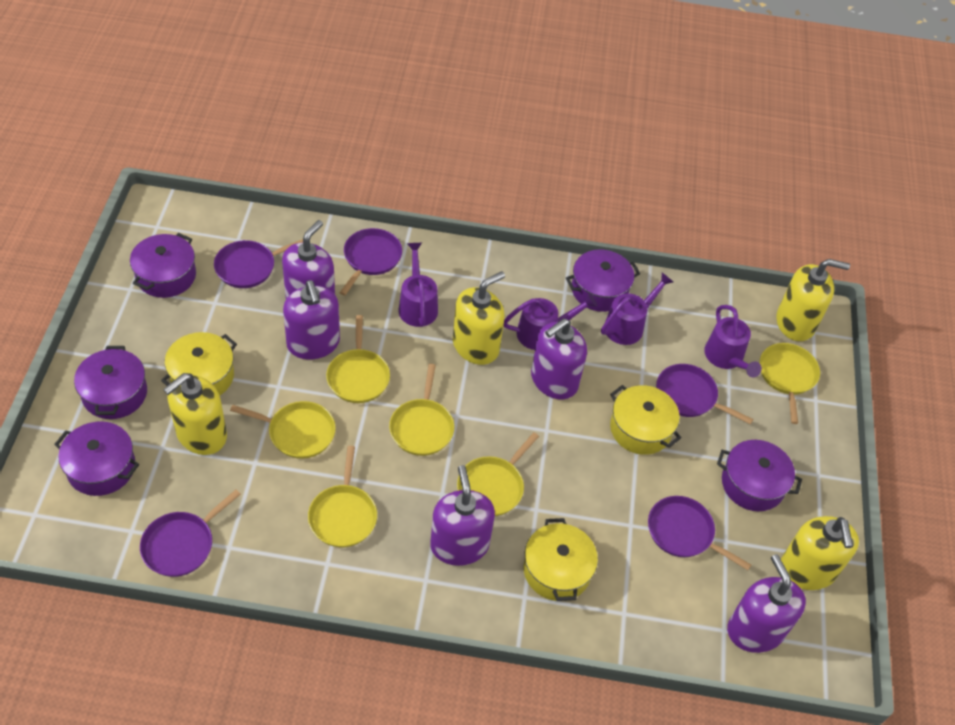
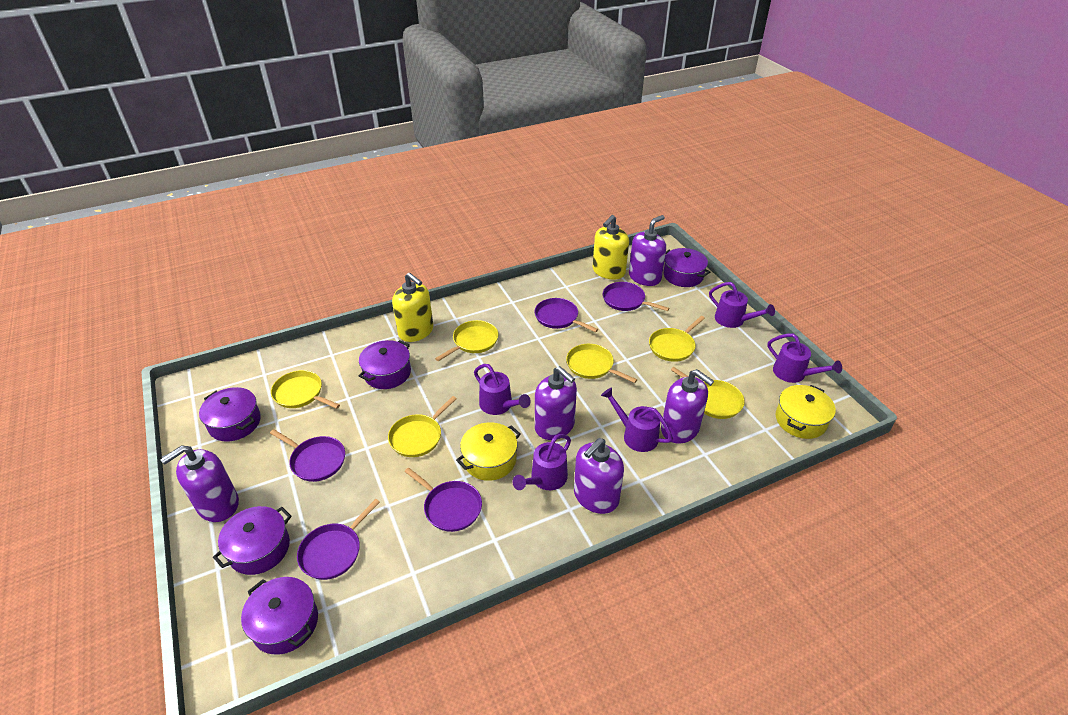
purple watering can: 4 -> 5
yellow pot: 3 -> 2
yellow soap dispenser: 4 -> 2

